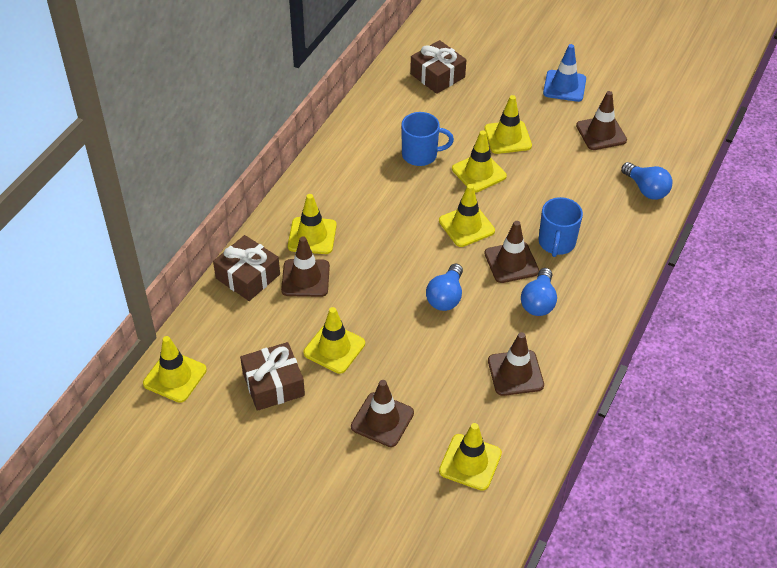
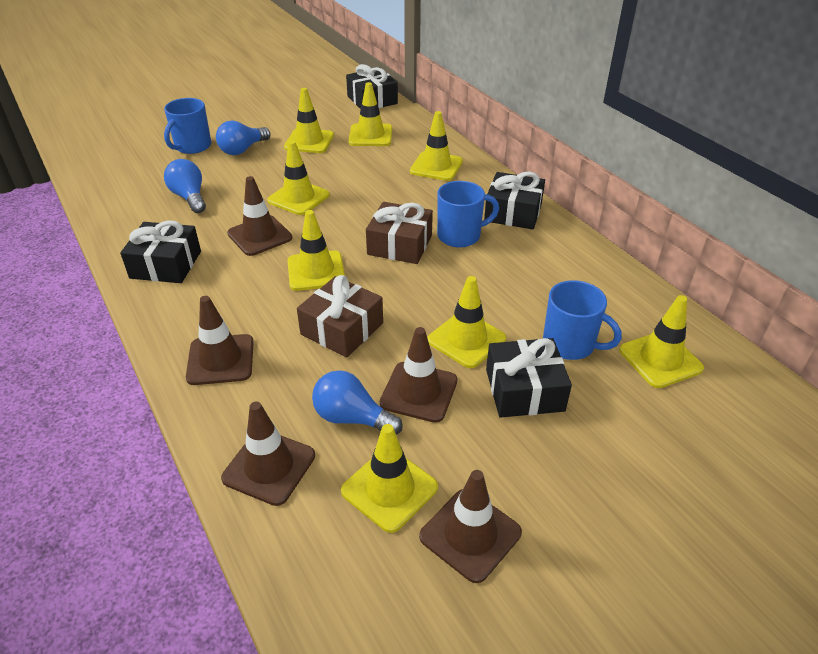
black gift: 0 -> 4
blue mug: 2 -> 3
blue traffic cone: 1 -> 0
brown gift: 3 -> 2
yellow traffic cone: 7 -> 8

